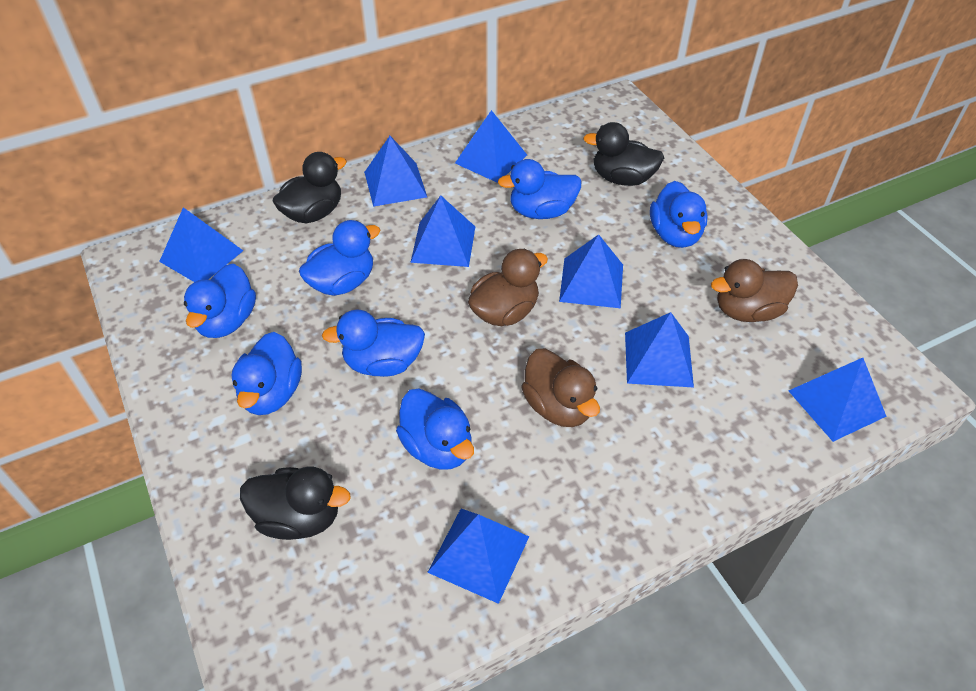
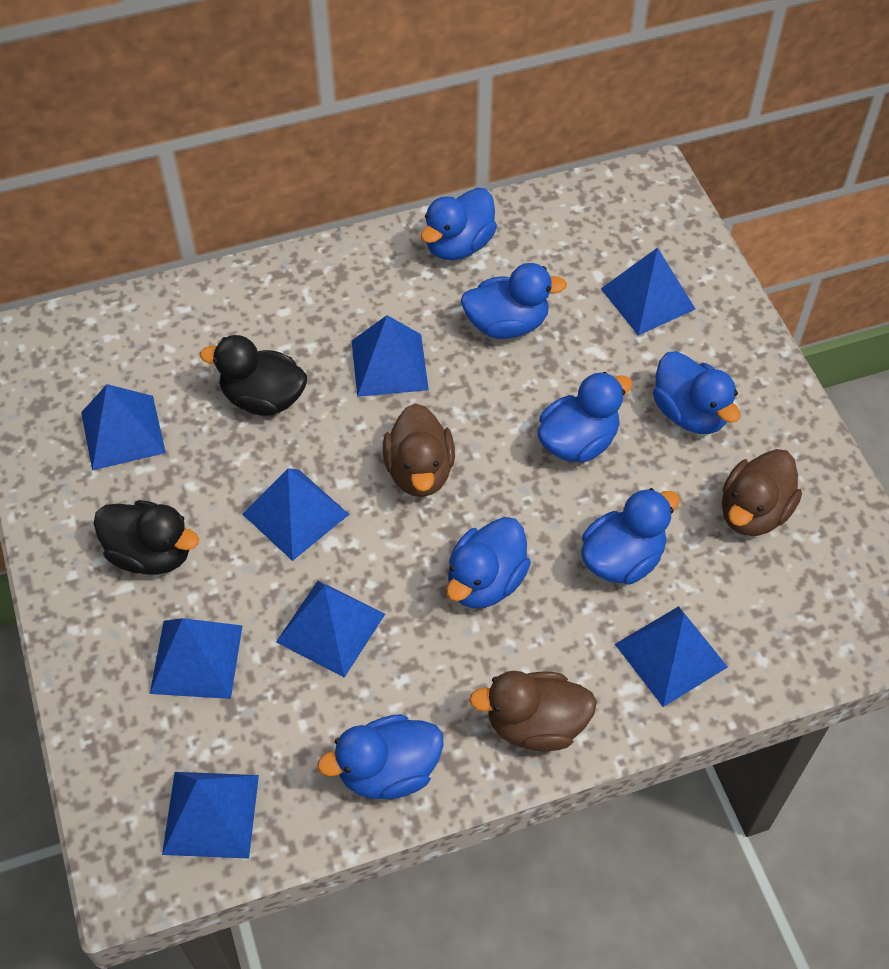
black duck: 3 -> 2

